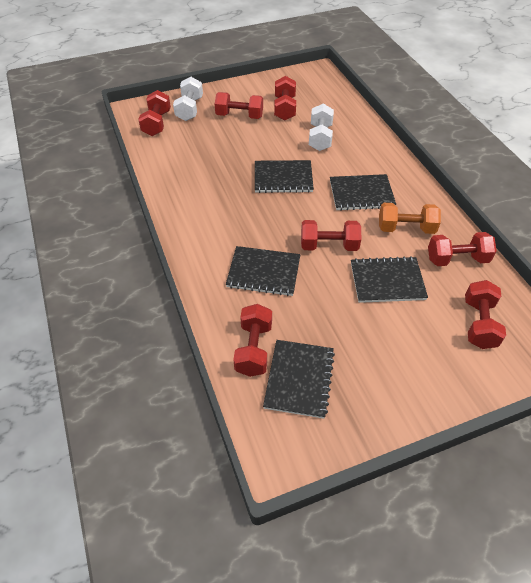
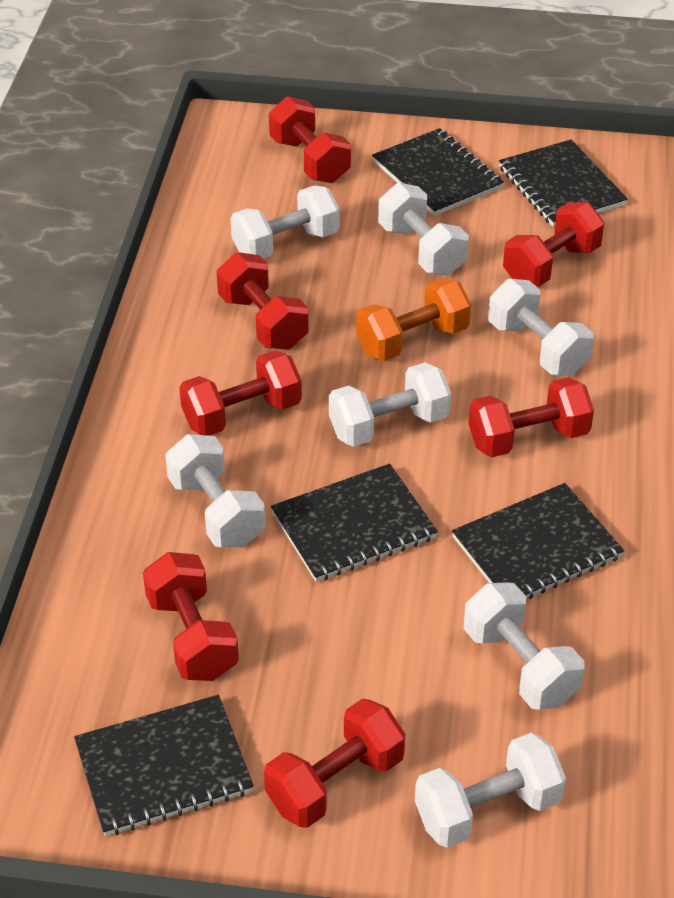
white dumbbell: 2 -> 7

